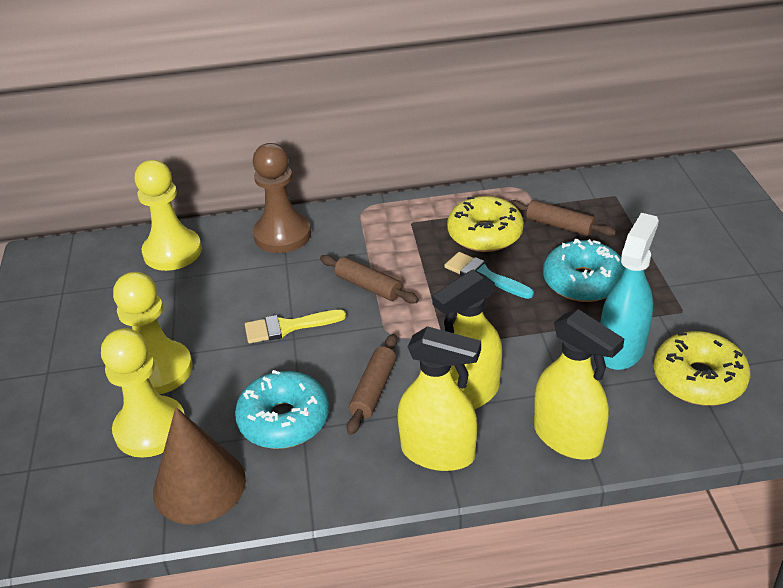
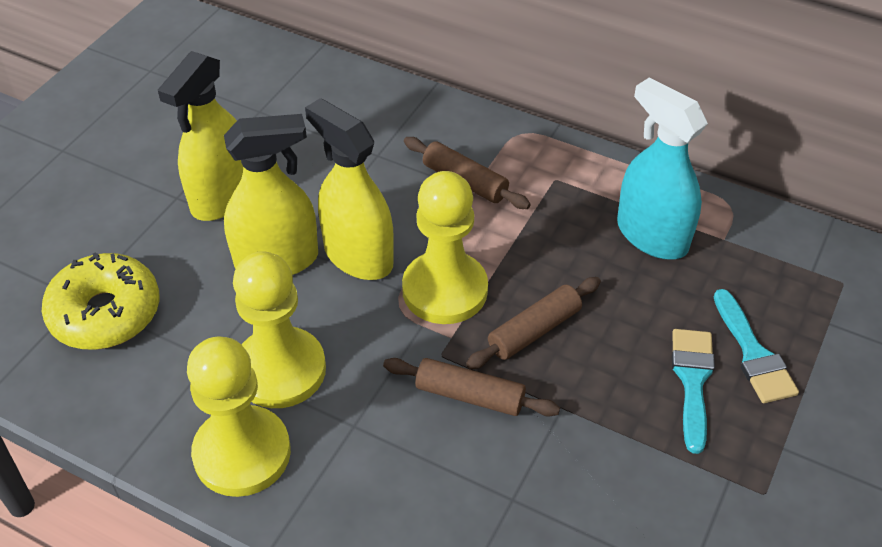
brown cone: 1 -> 0
brown pawn: 1 -> 0
turquoise brush: 1 -> 2
turquoise donut: 2 -> 0
yellow brush: 1 -> 0
yellow donut: 2 -> 1

